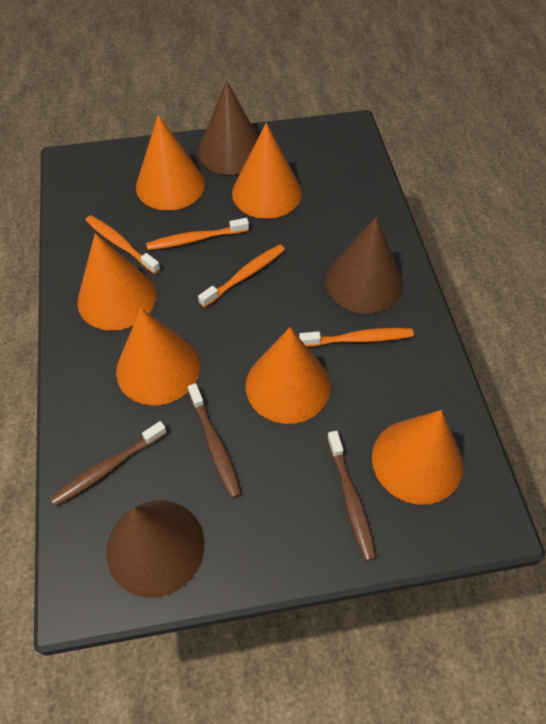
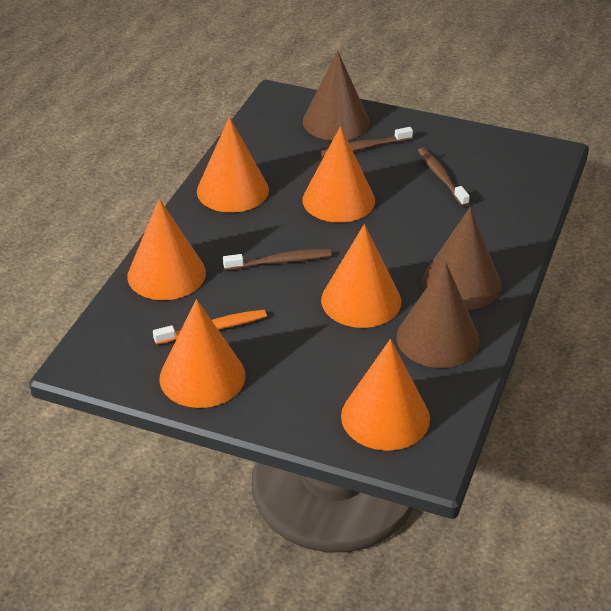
orange toothbrush: 4 -> 1

